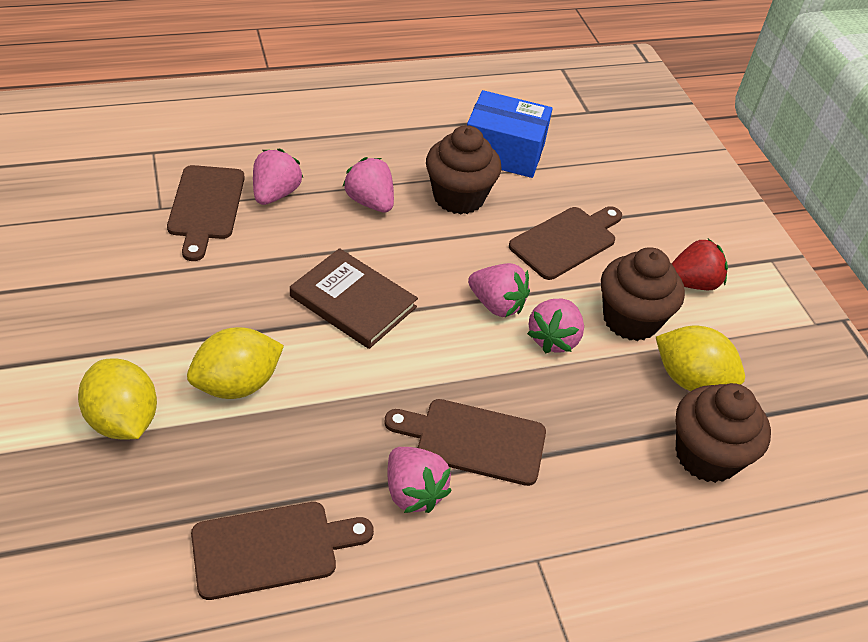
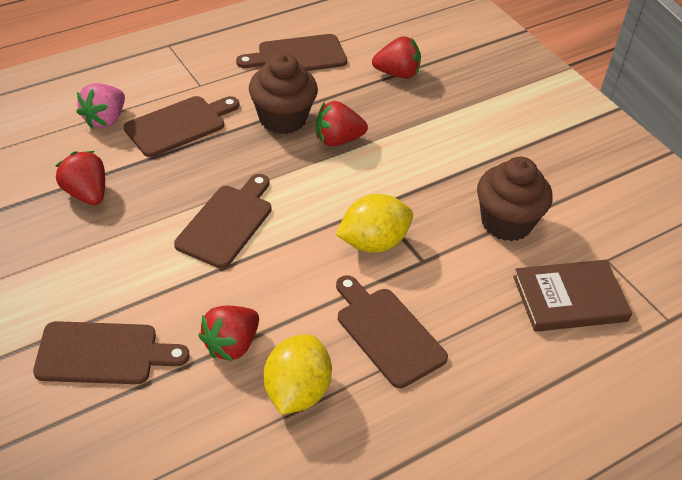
blue box: 1 -> 0
brown cupcake: 3 -> 2
brown cutting board: 4 -> 5
pink strawberry: 5 -> 1
red strawberry: 1 -> 4
yellow lemon: 3 -> 2

